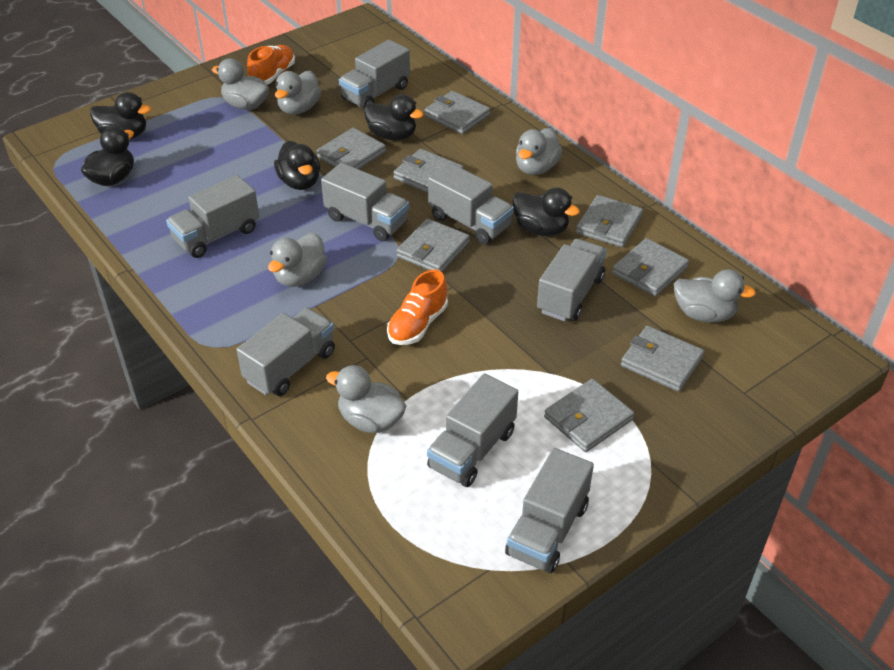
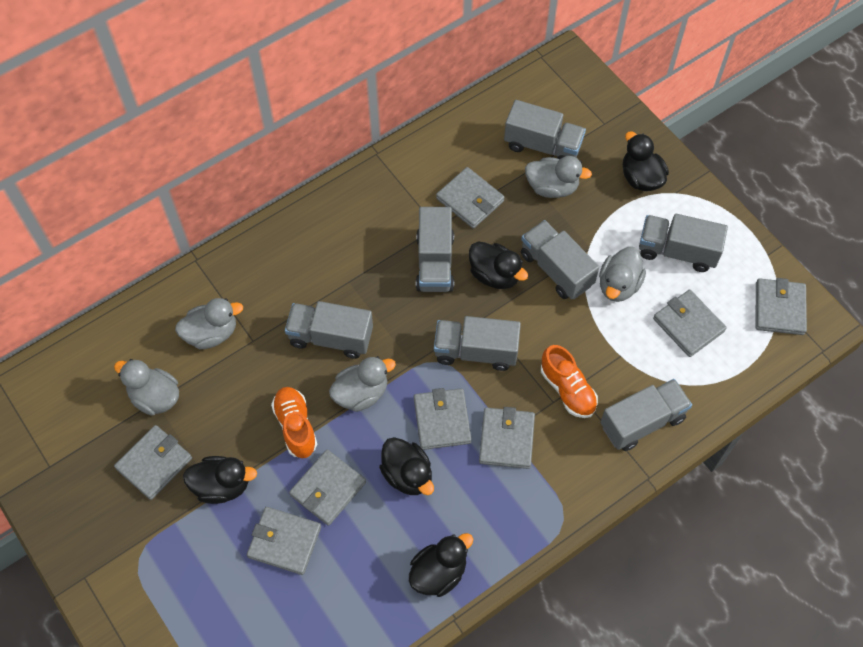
grey duck: 6 -> 5
grey truck: 8 -> 7

